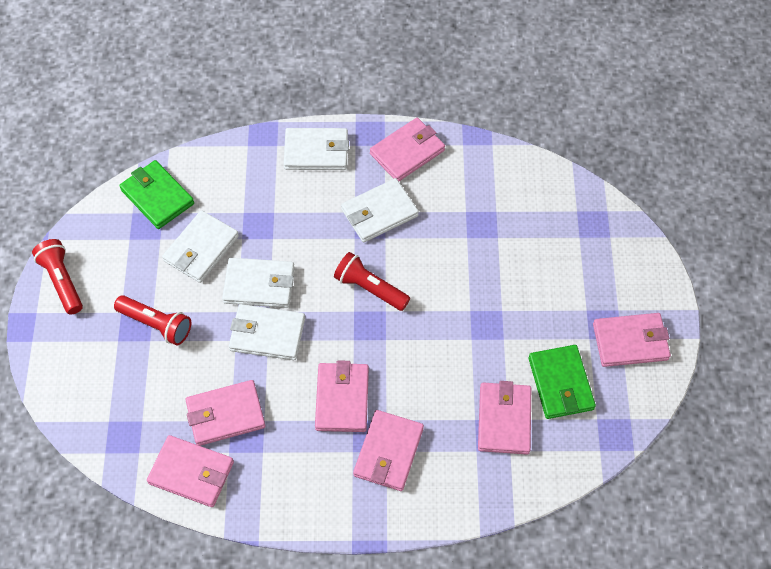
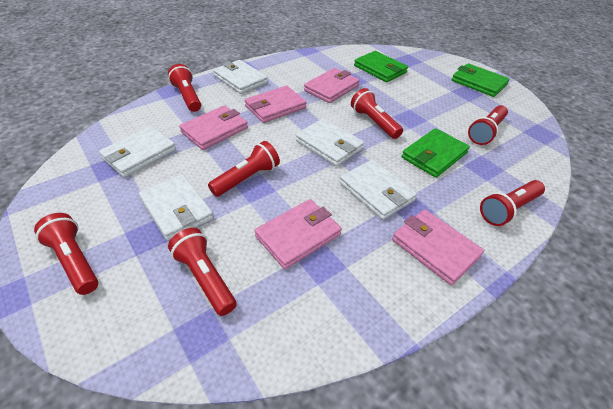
green wallet: 2 -> 3
pink wallet: 7 -> 5
red flashlight: 3 -> 7

